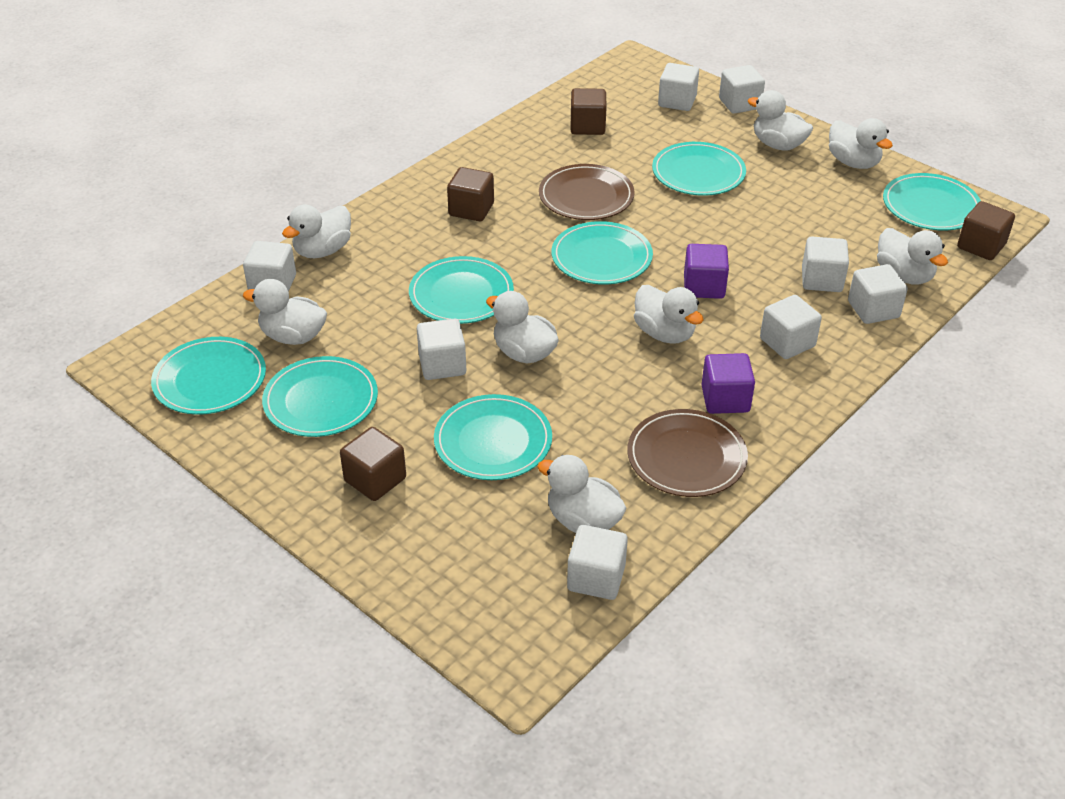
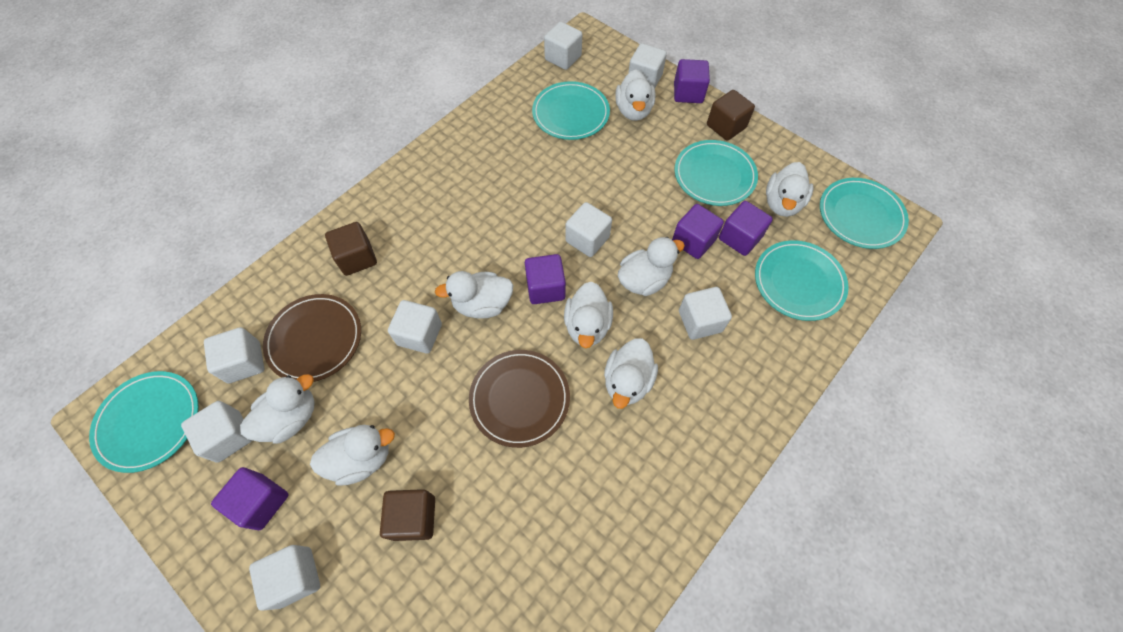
brown cube: 4 -> 3
purple cube: 2 -> 5
turquoise plate: 7 -> 5

